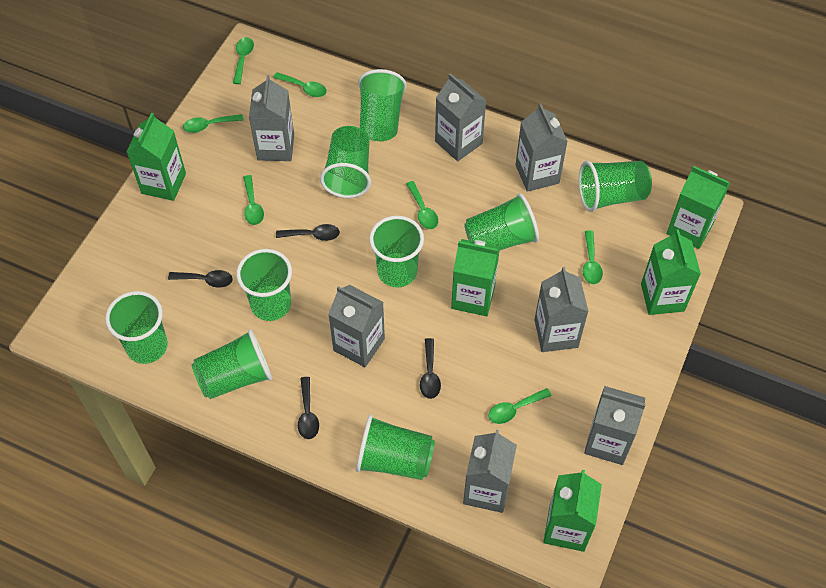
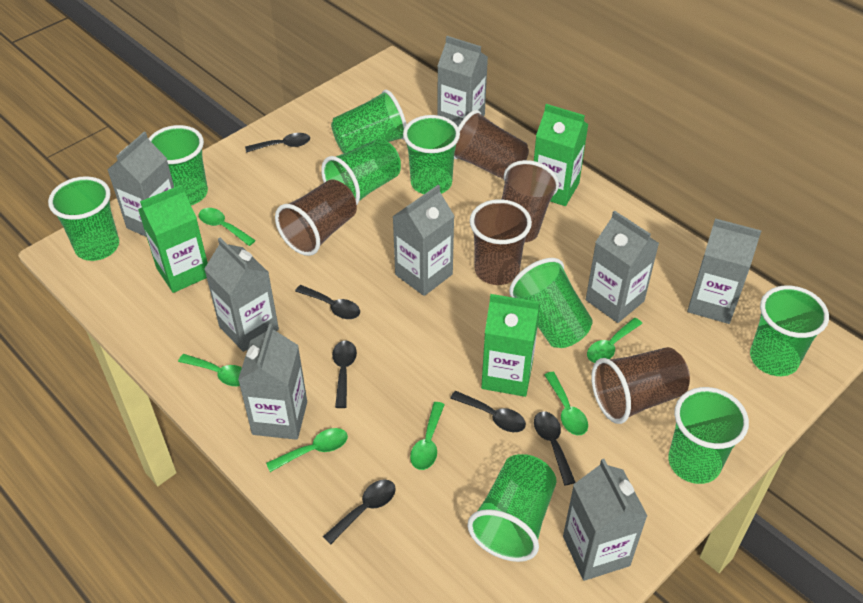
black spoon: 4 -> 6
brown cup: 0 -> 5
green carton: 5 -> 3
green spoon: 7 -> 6
grey carton: 7 -> 8

